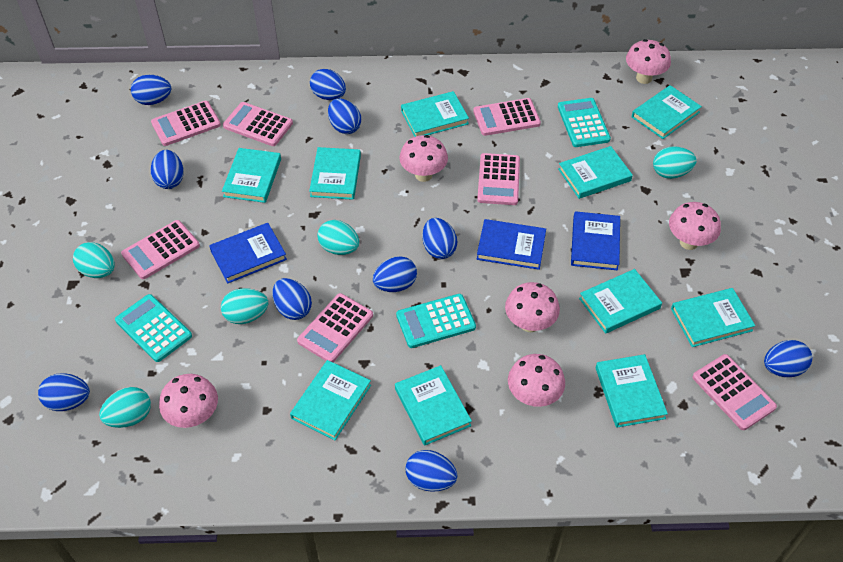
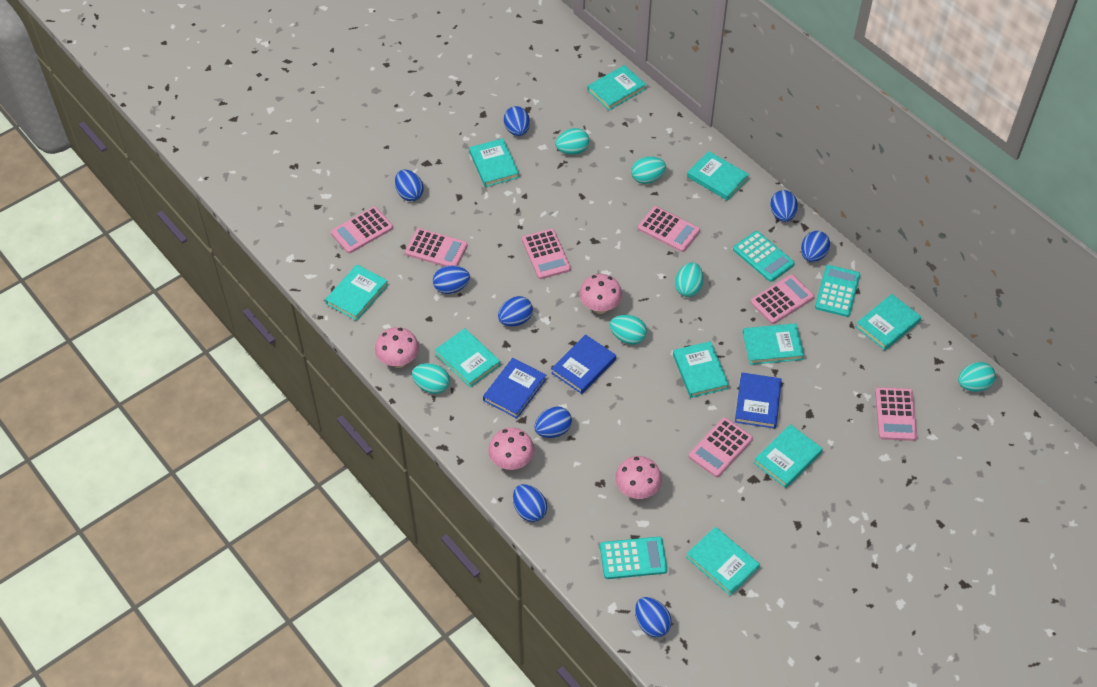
blue egg: 10 -> 9
pink mushroom: 6 -> 4
turquoise egg: 5 -> 6

